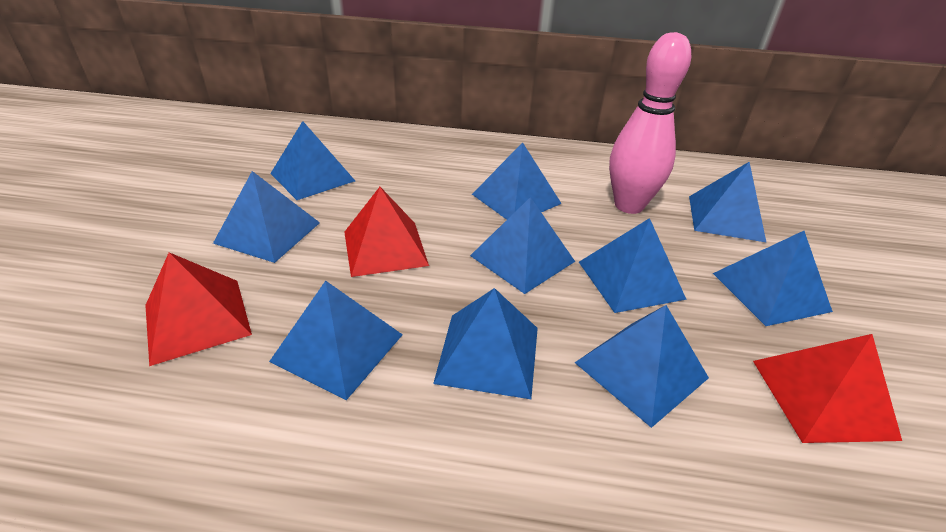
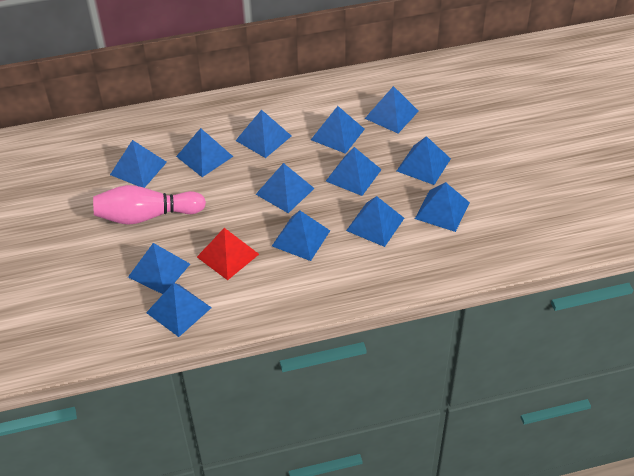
blue pyramid: 10 -> 13
red pyramid: 3 -> 1

